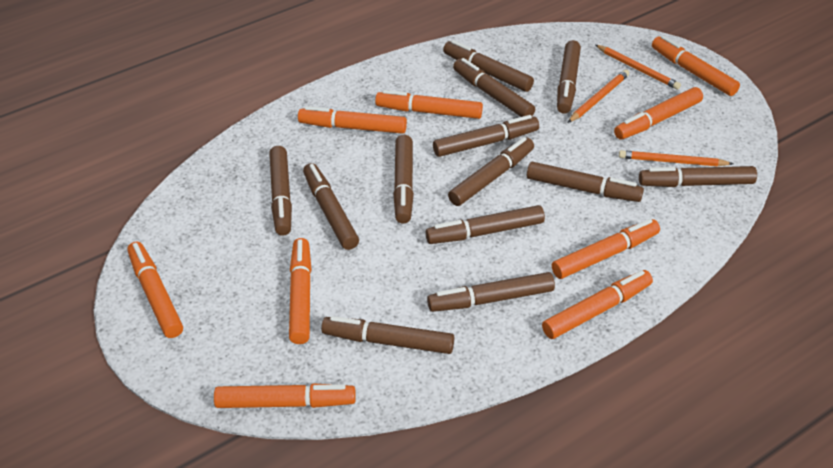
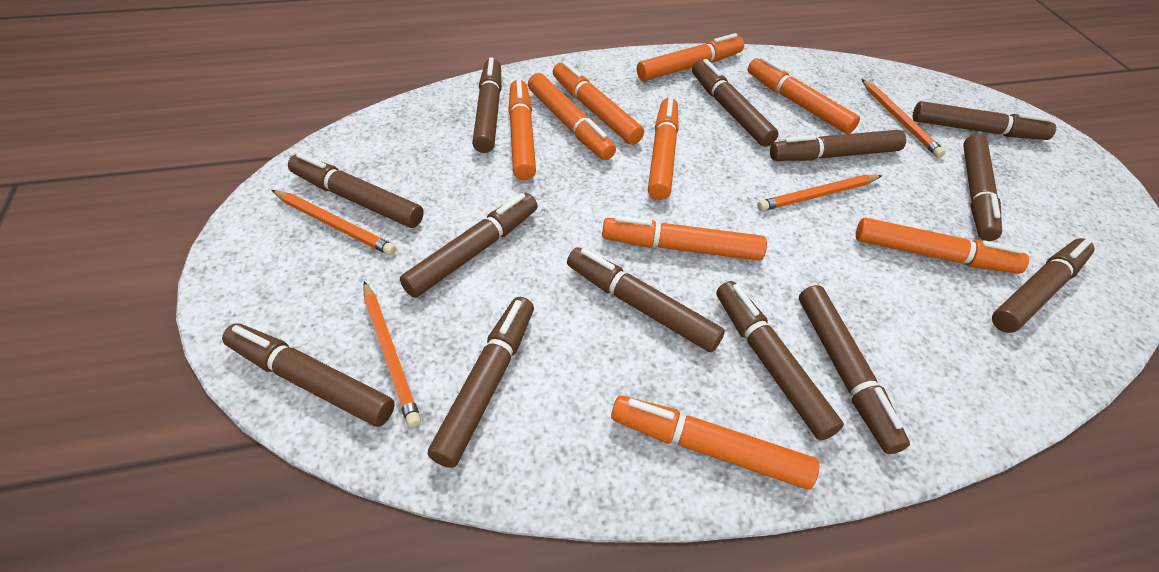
orange pencil: 3 -> 4

